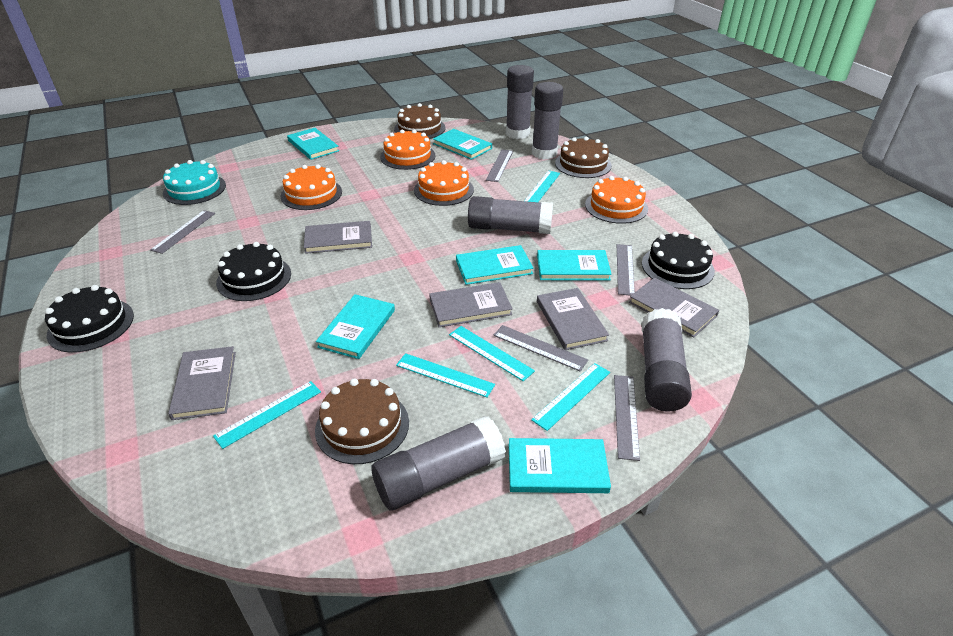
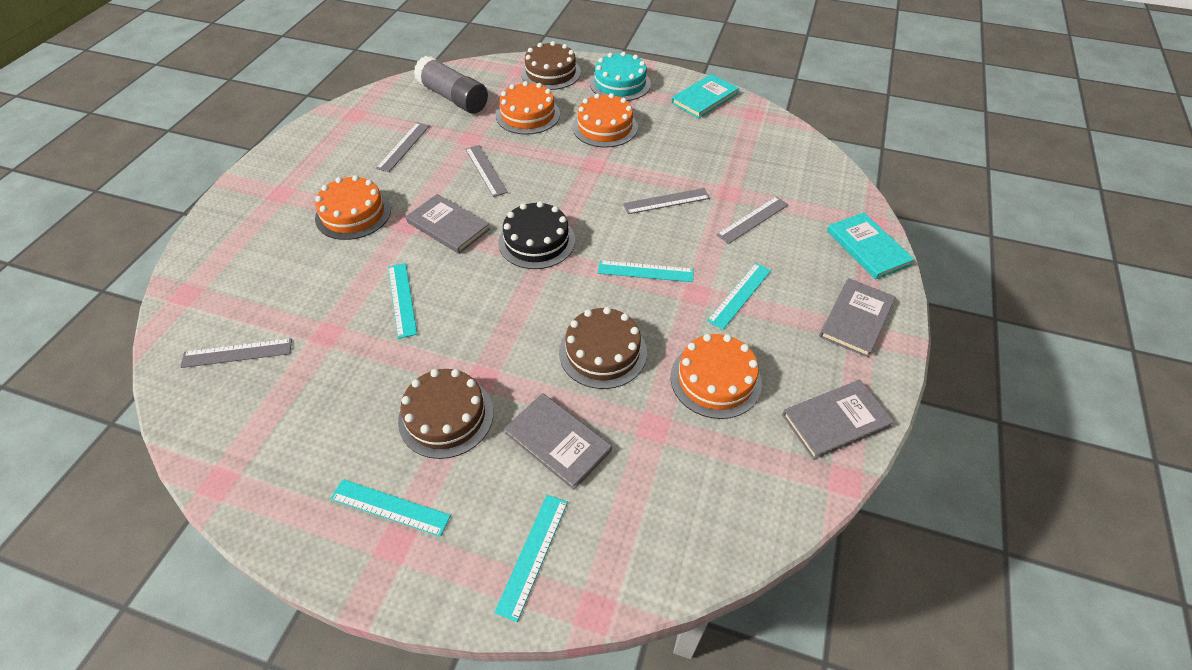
black cake: 3 -> 1
grey book: 5 -> 4
grey glue stick: 5 -> 1
turquoise book: 6 -> 2

